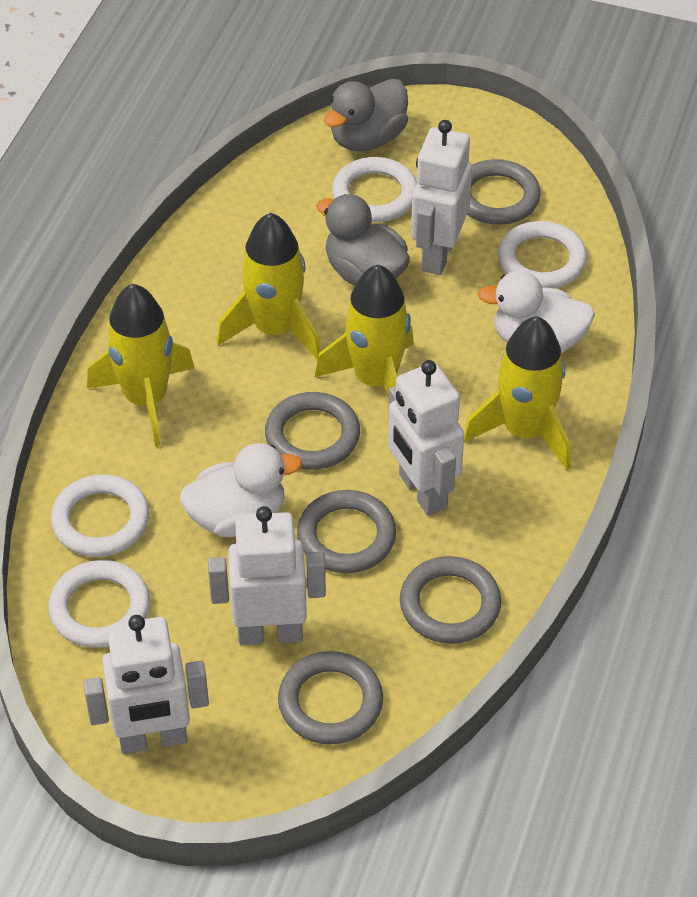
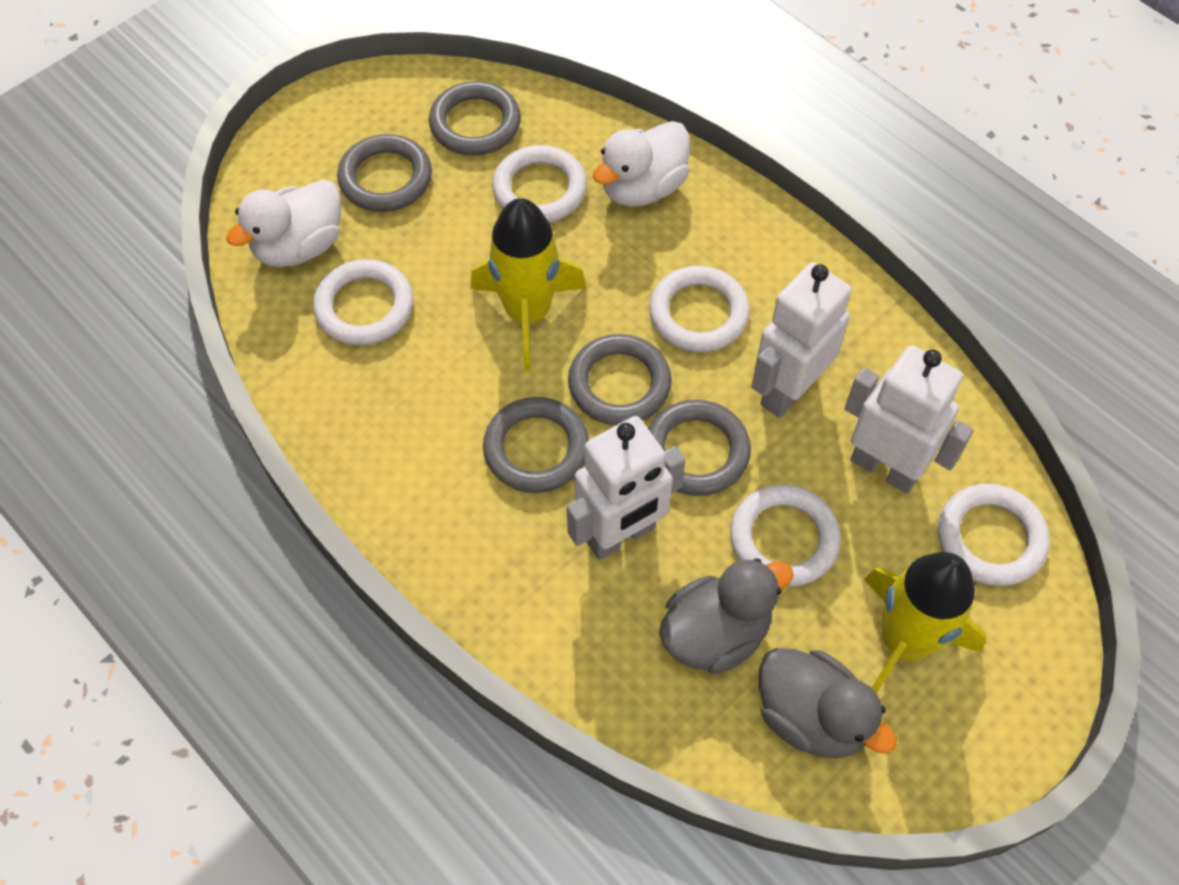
white ring: 4 -> 5
white robot: 4 -> 3
yellow rocket: 4 -> 2

